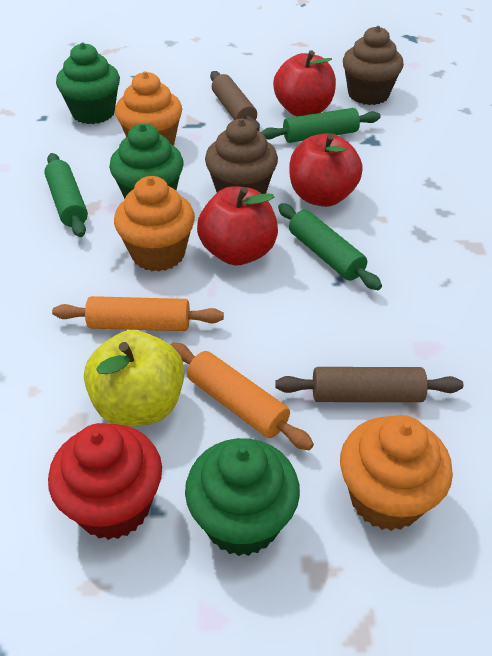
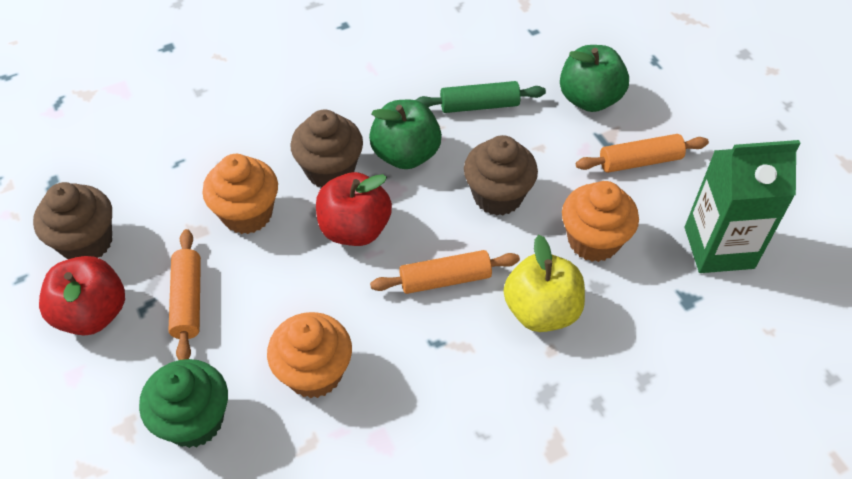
brown cupcake: 2 -> 3
brown rolling pin: 2 -> 0
green apple: 0 -> 2
green carton: 0 -> 1
green cupcake: 3 -> 1
green rolling pin: 3 -> 1
orange rolling pin: 2 -> 3
red apple: 3 -> 2
red cupcake: 1 -> 0

